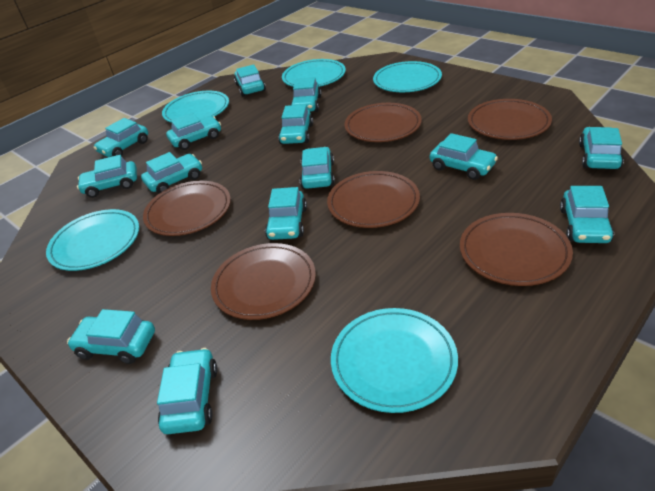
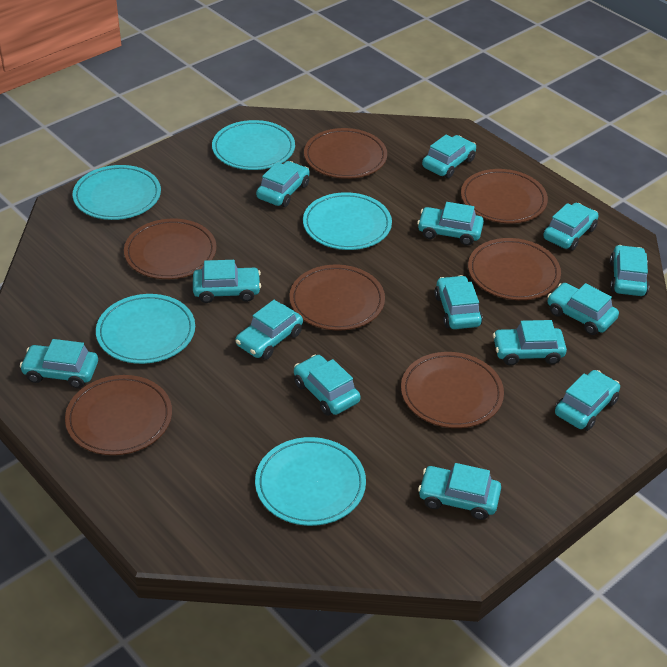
brown plate: 6 -> 7

